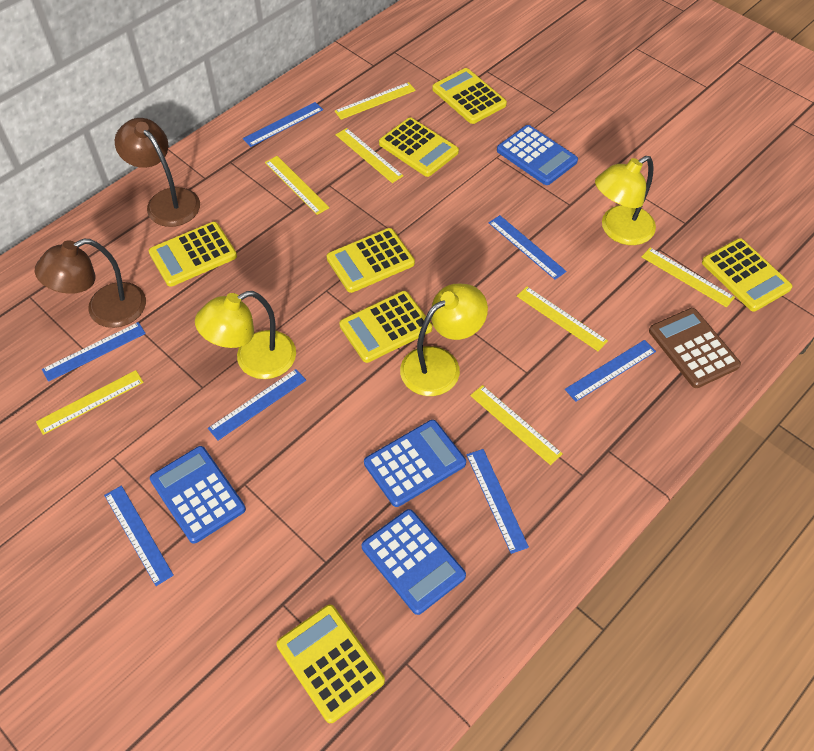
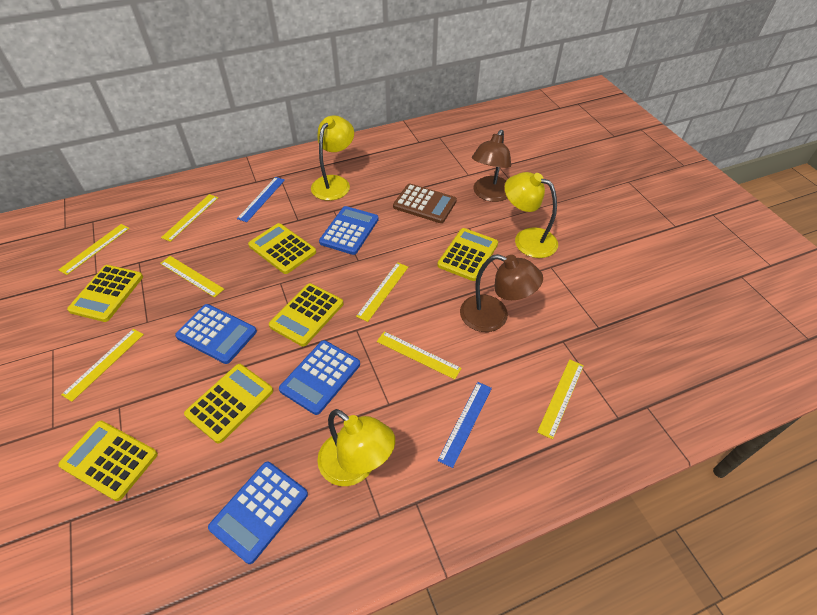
blue ruler: 7 -> 2
yellow calculator: 7 -> 6

